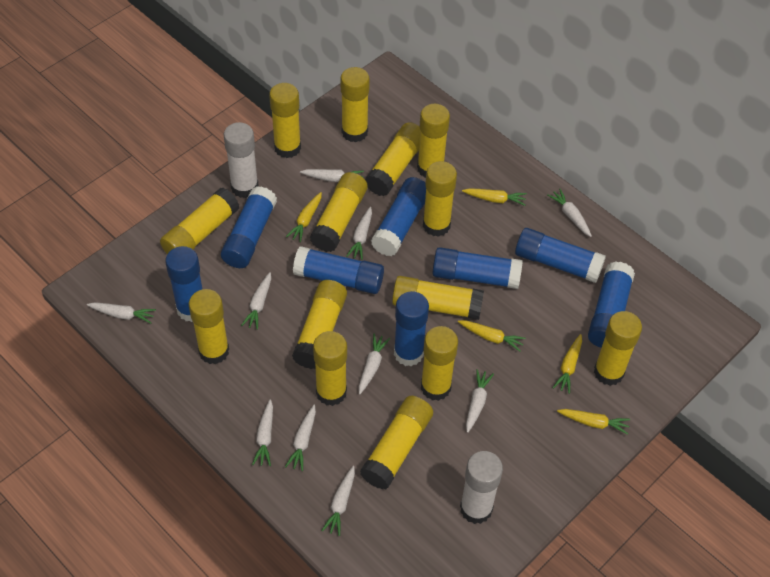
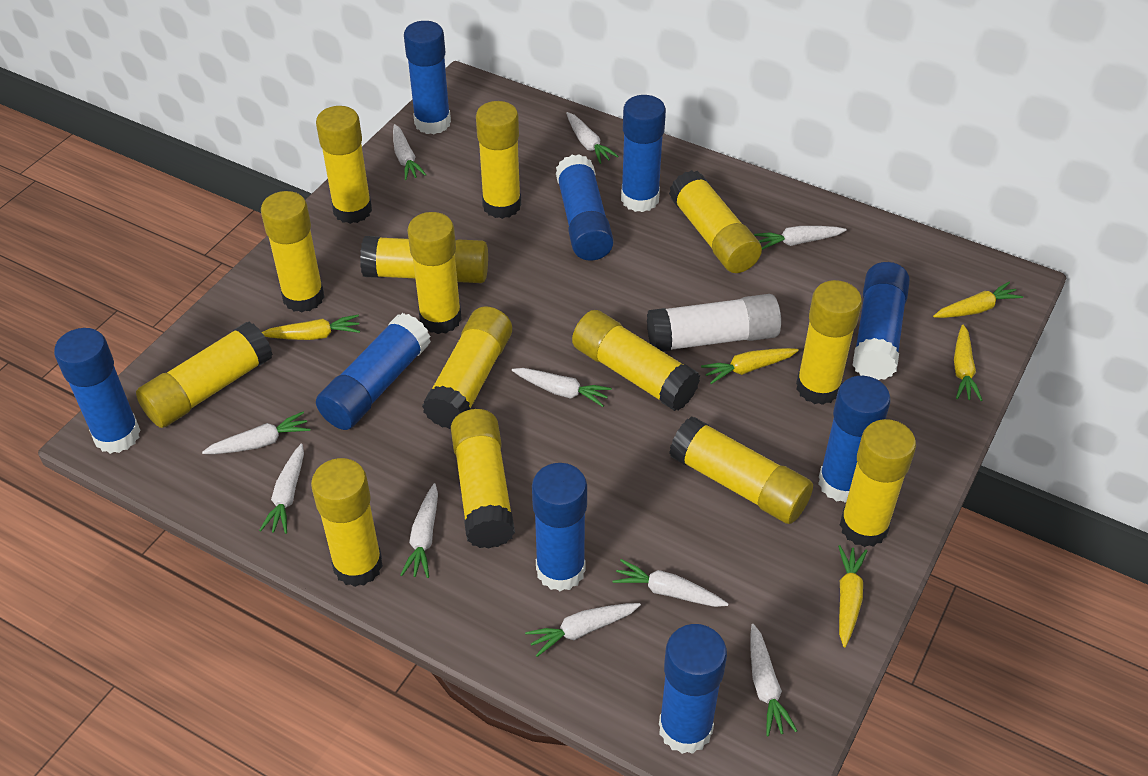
blue glue stick: 8 -> 9
white glue stick: 2 -> 1

